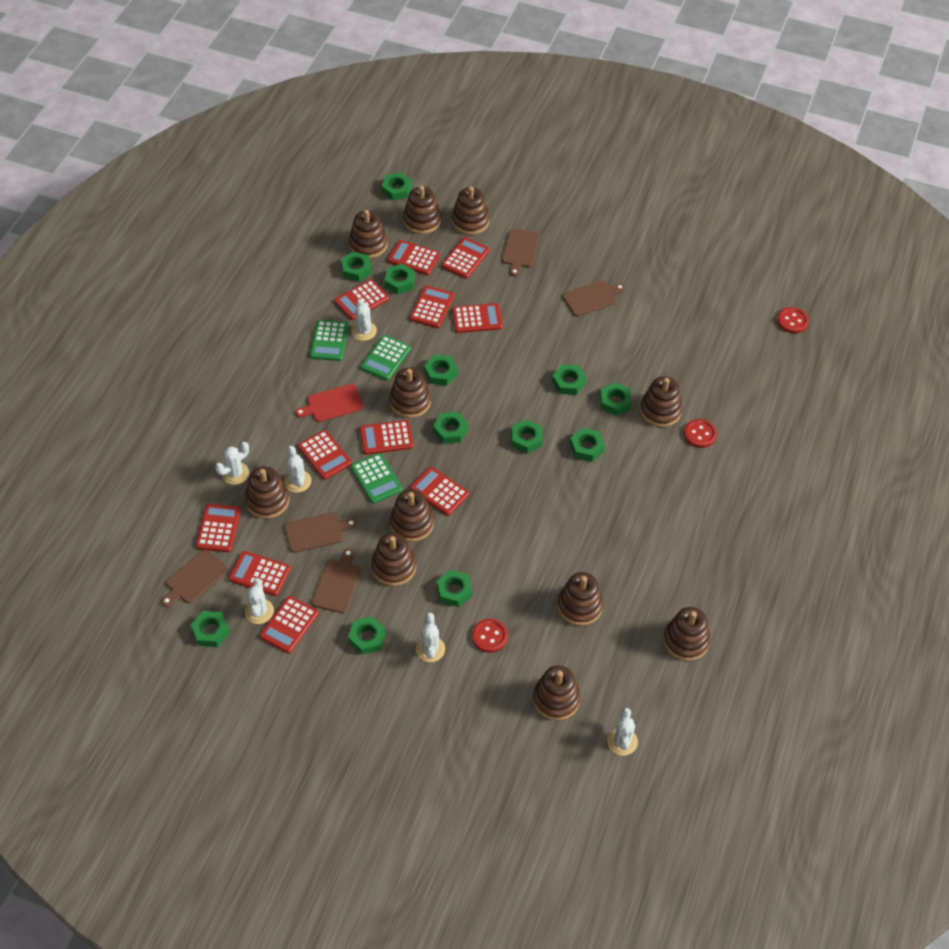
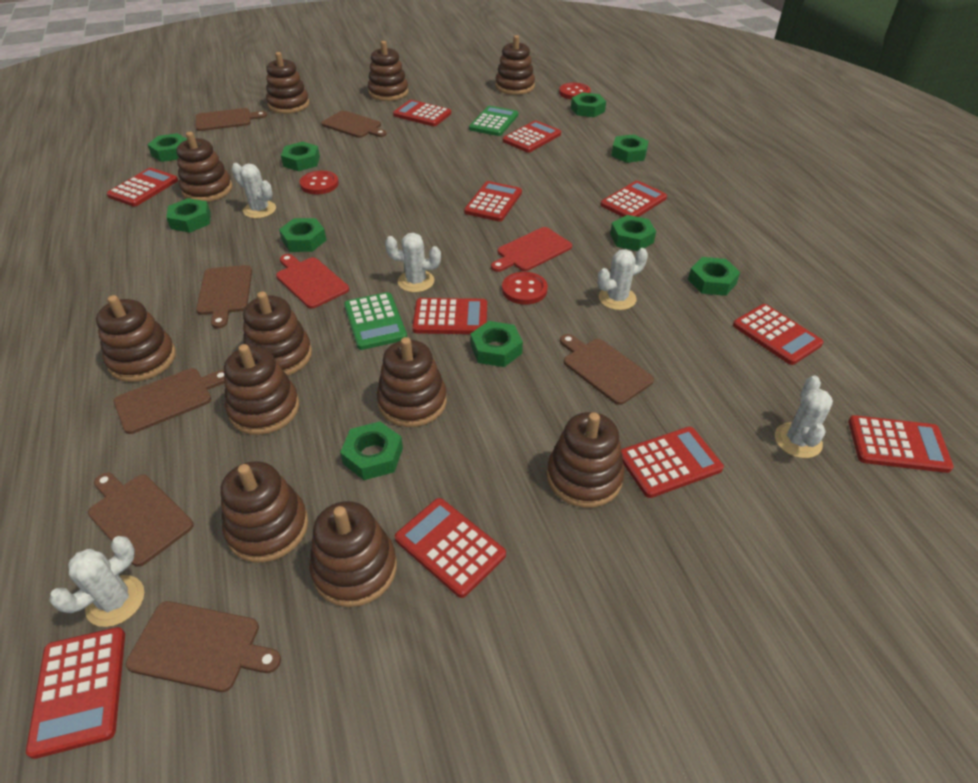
brown cutting board: 5 -> 7
green calculator: 3 -> 2
green nut: 12 -> 10
red cutting board: 1 -> 2
white cactus: 6 -> 5

